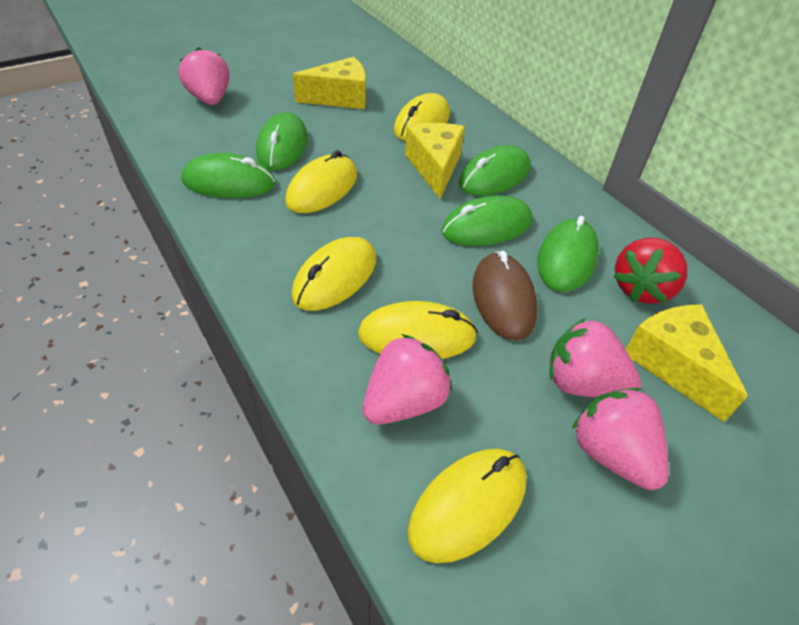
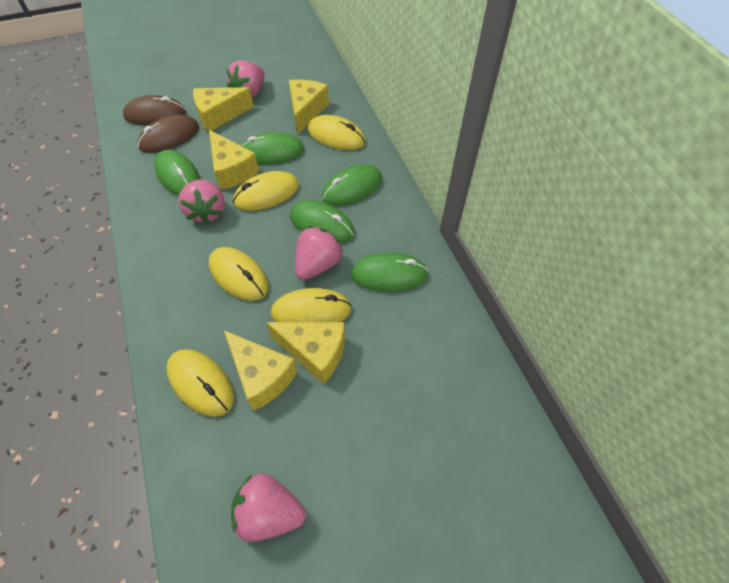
brown mouse: 1 -> 2
red strawberry: 1 -> 0
yellow cheese: 3 -> 5

